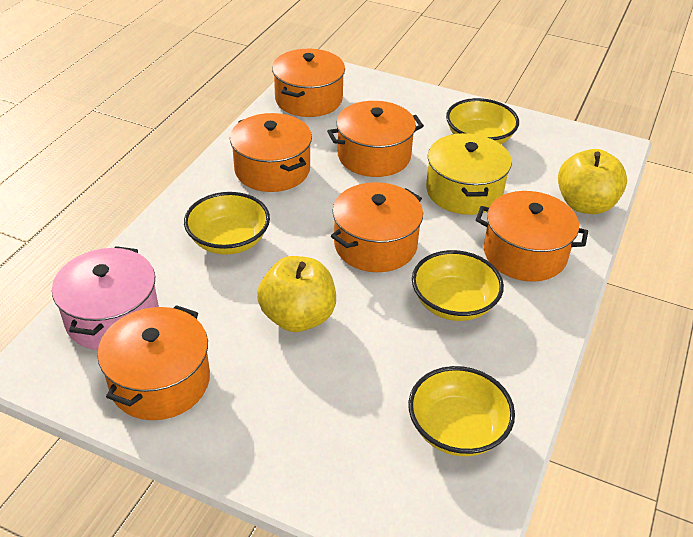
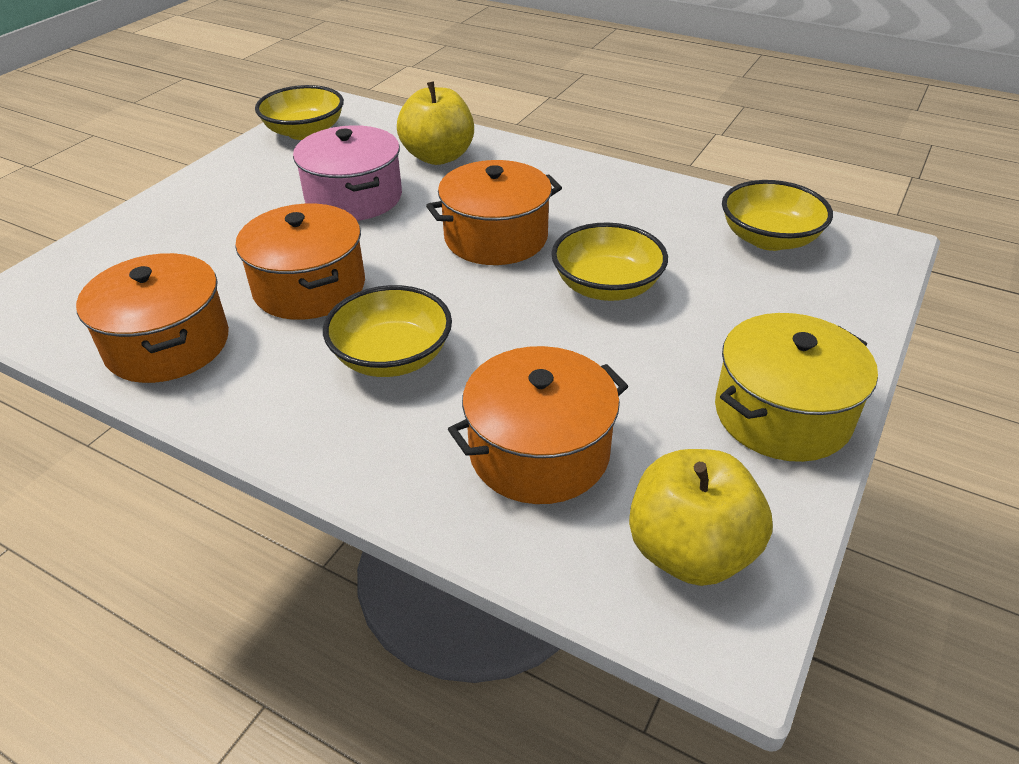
orange pot: 6 -> 4

